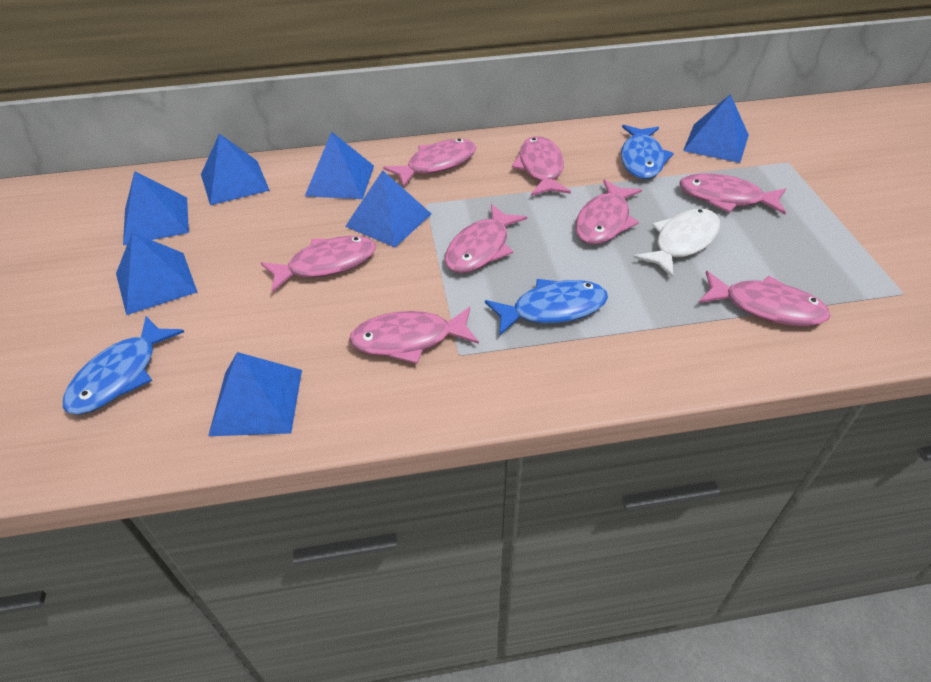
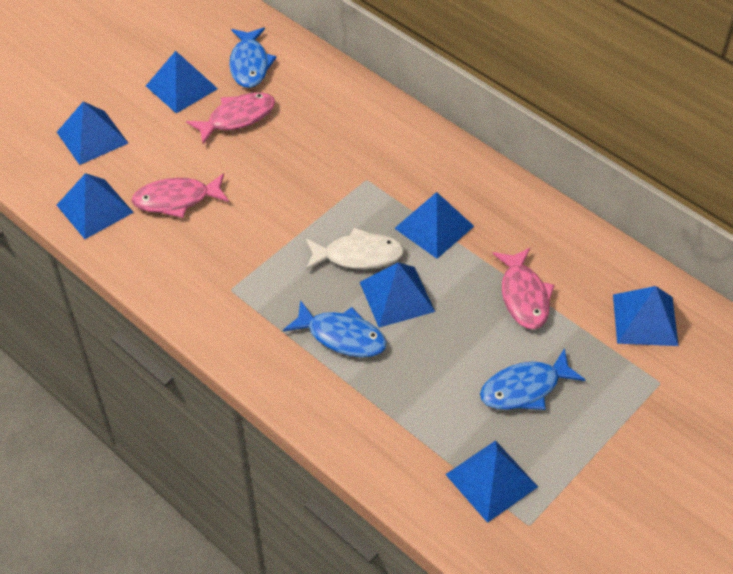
pink fish: 8 -> 3

